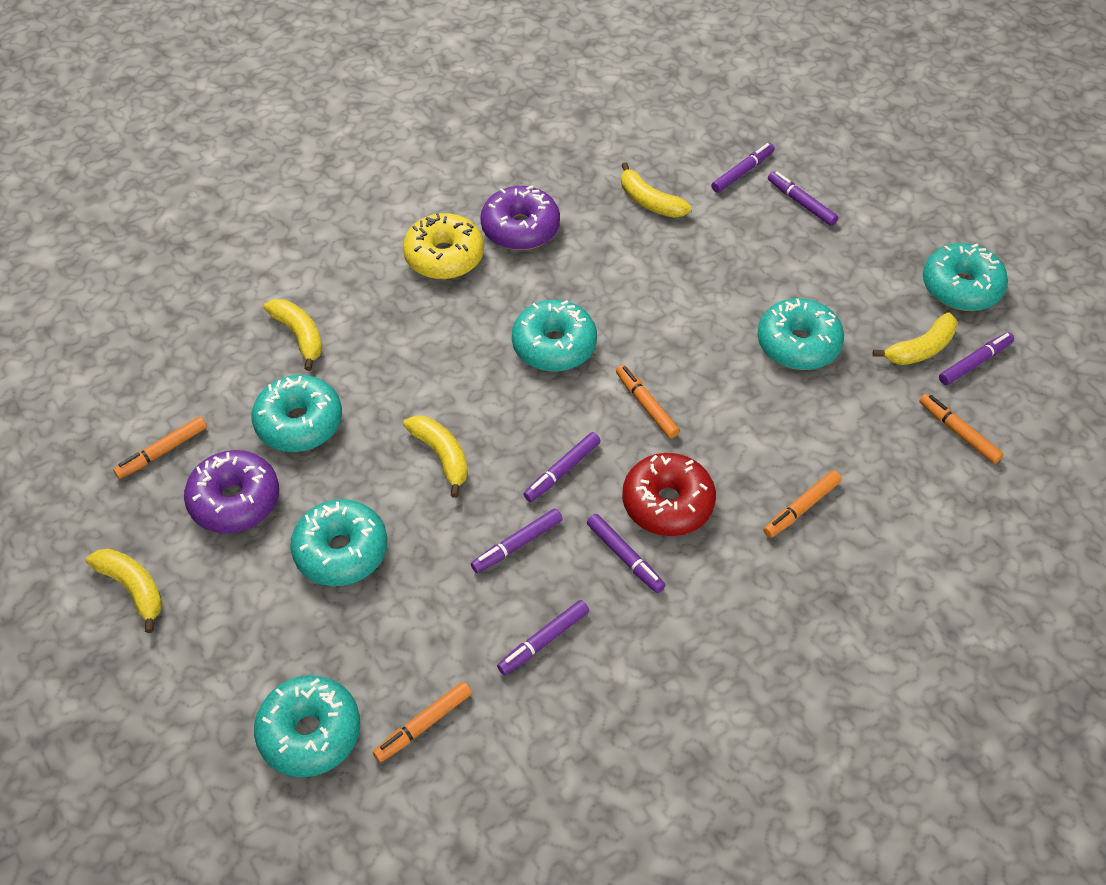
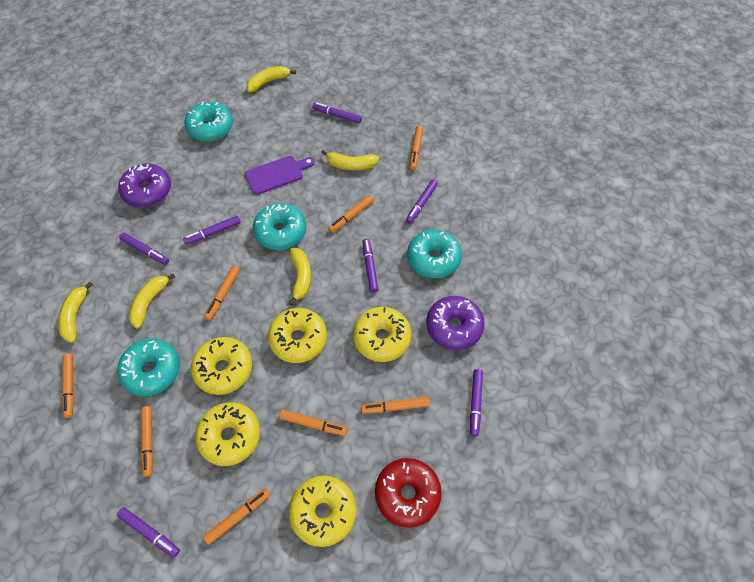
orange marker: 5 -> 8
purple cutting board: 0 -> 1
turquoise donut: 6 -> 4
yellow donut: 1 -> 5

